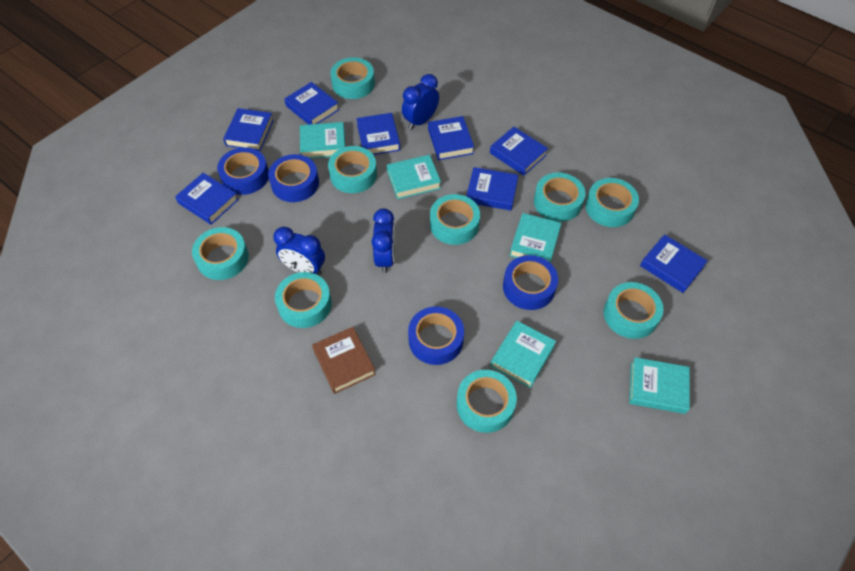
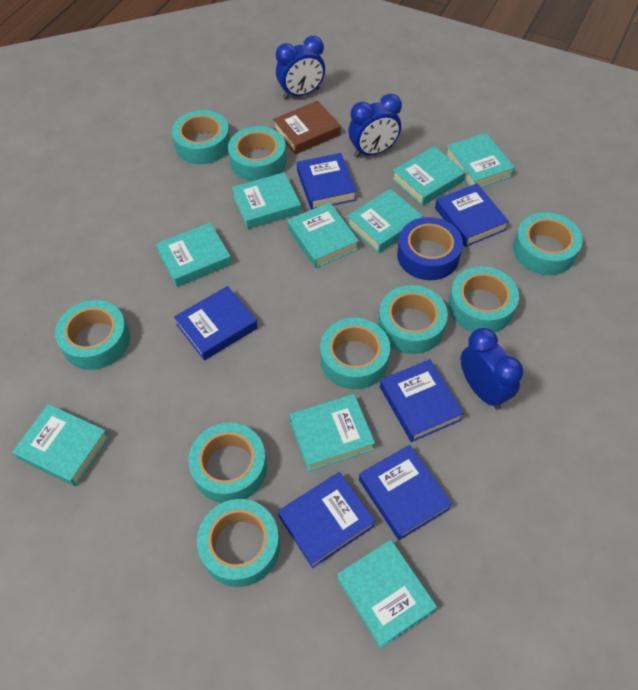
blue book: 8 -> 6
blue tape: 4 -> 1
turquoise book: 5 -> 9

